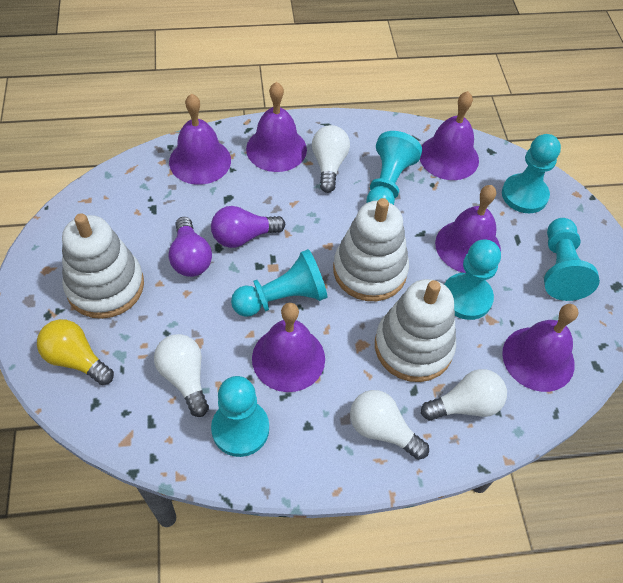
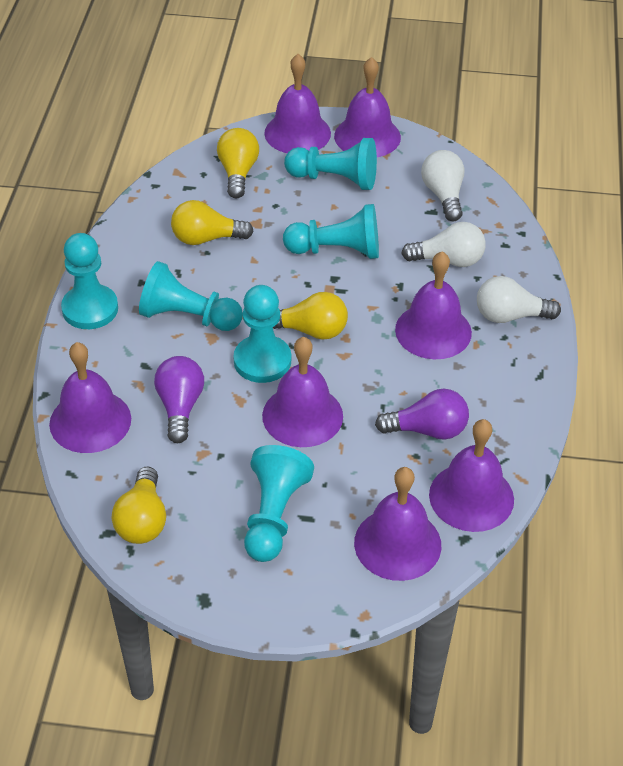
purple bell: 6 -> 7
white light bulb: 4 -> 3
white stacking toy: 3 -> 0
yellow light bulb: 1 -> 4

